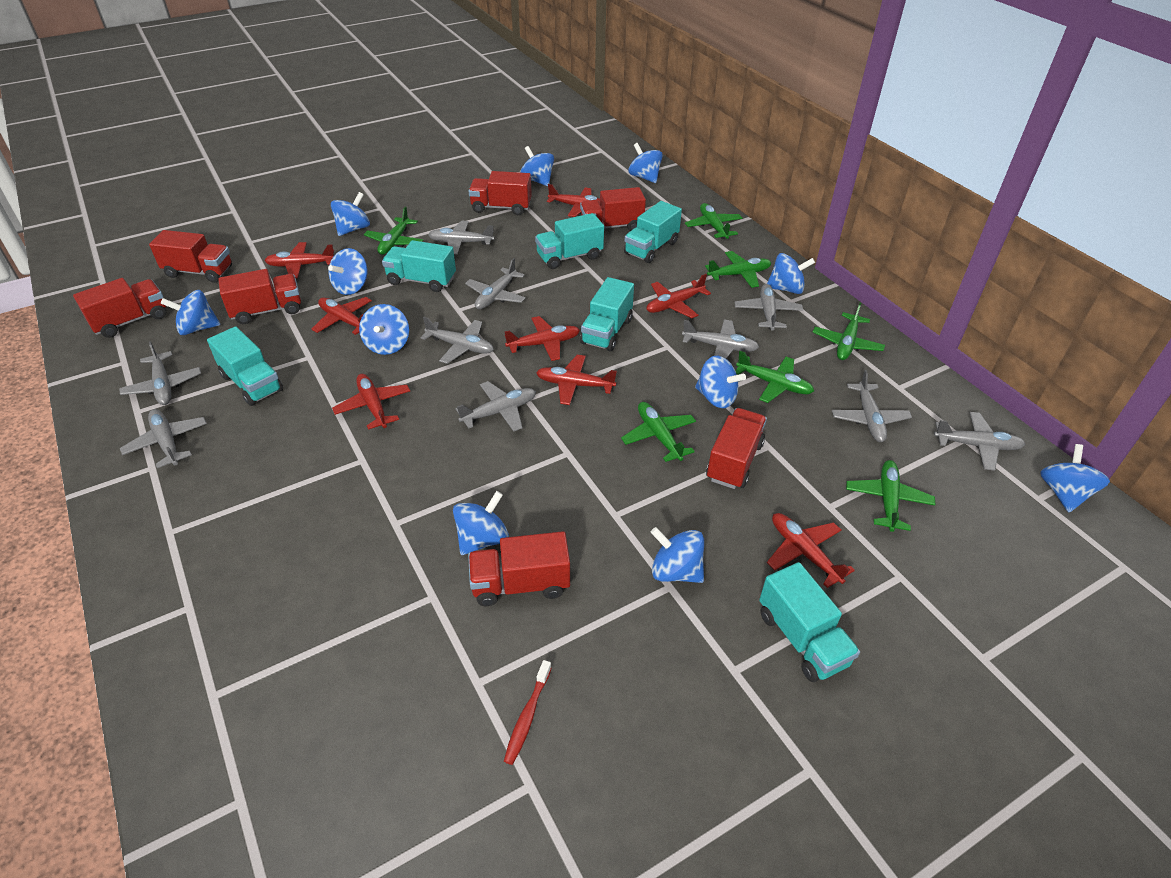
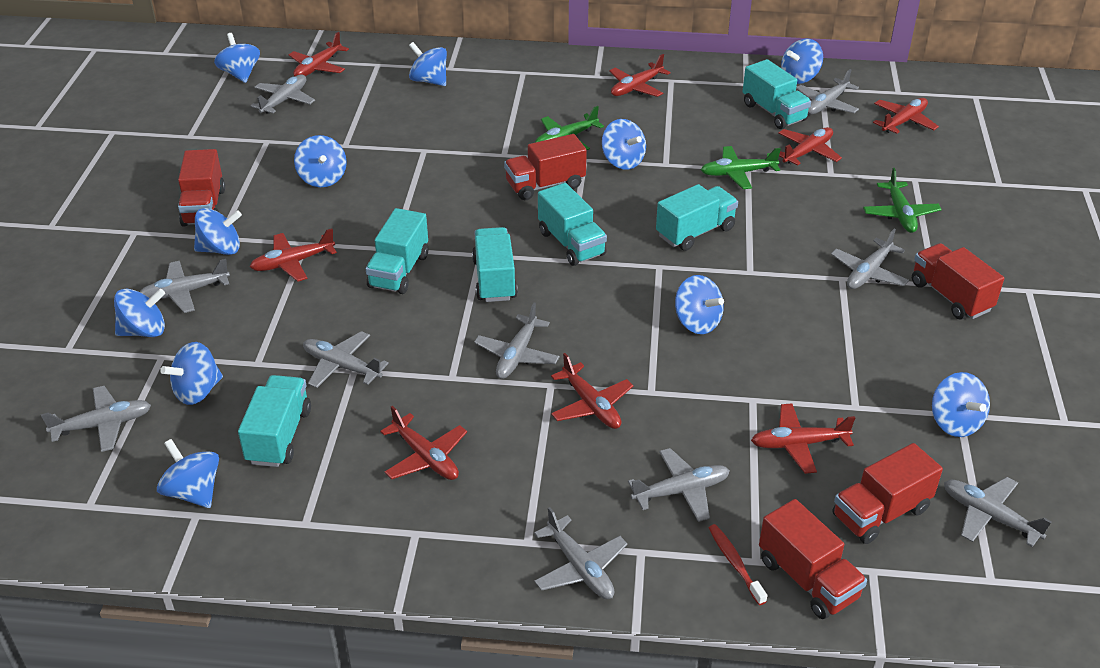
green plane: 7 -> 3
red truck: 7 -> 5

